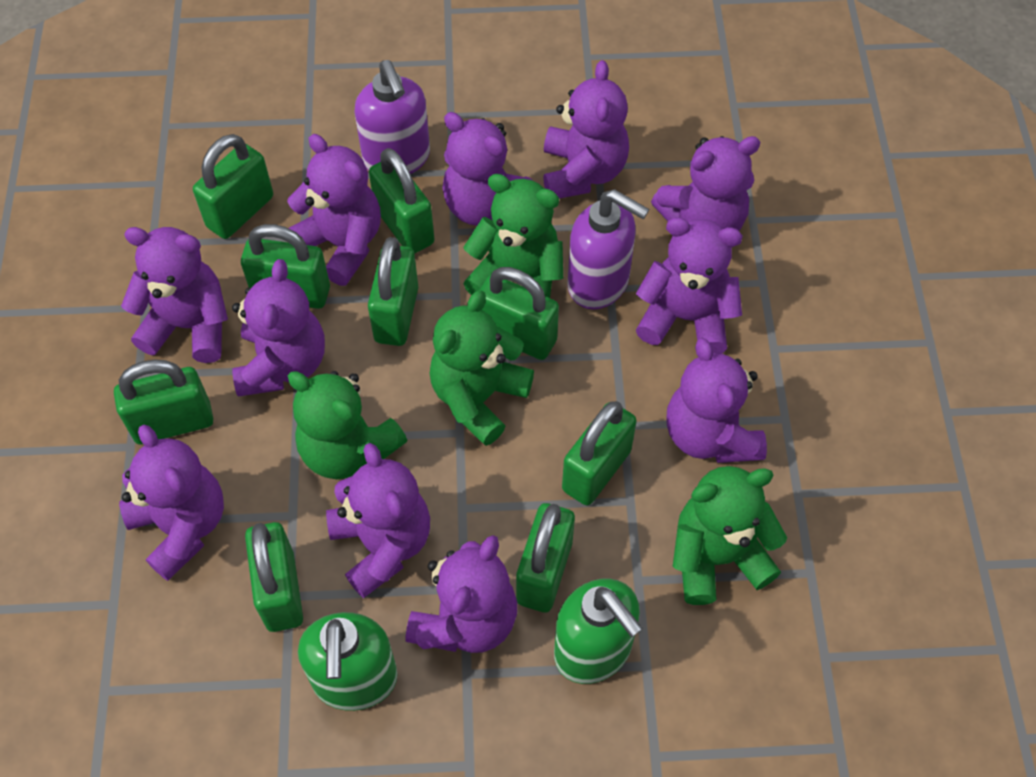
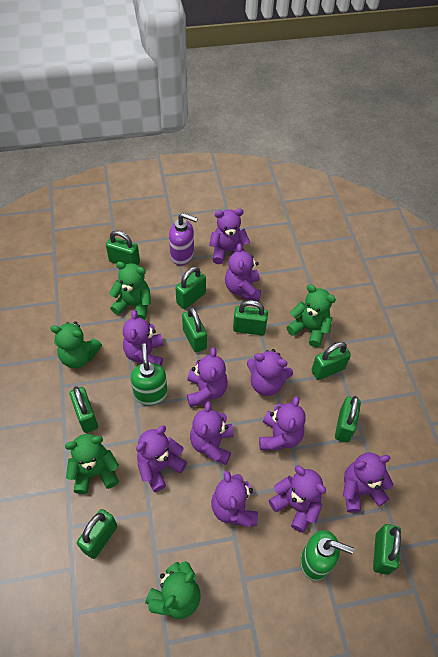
green teddy bear: 4 -> 5
purple soap dispenser: 2 -> 1

